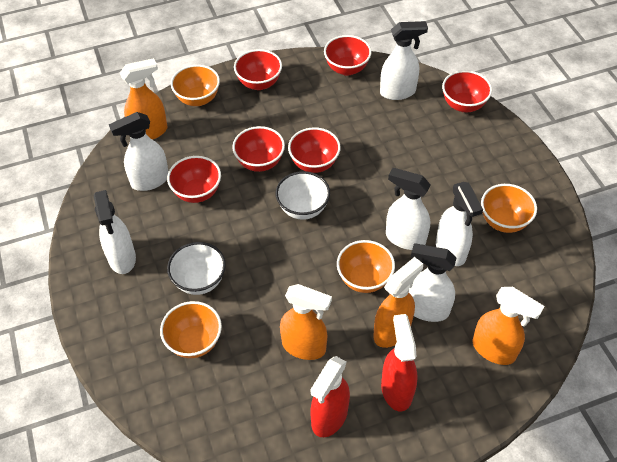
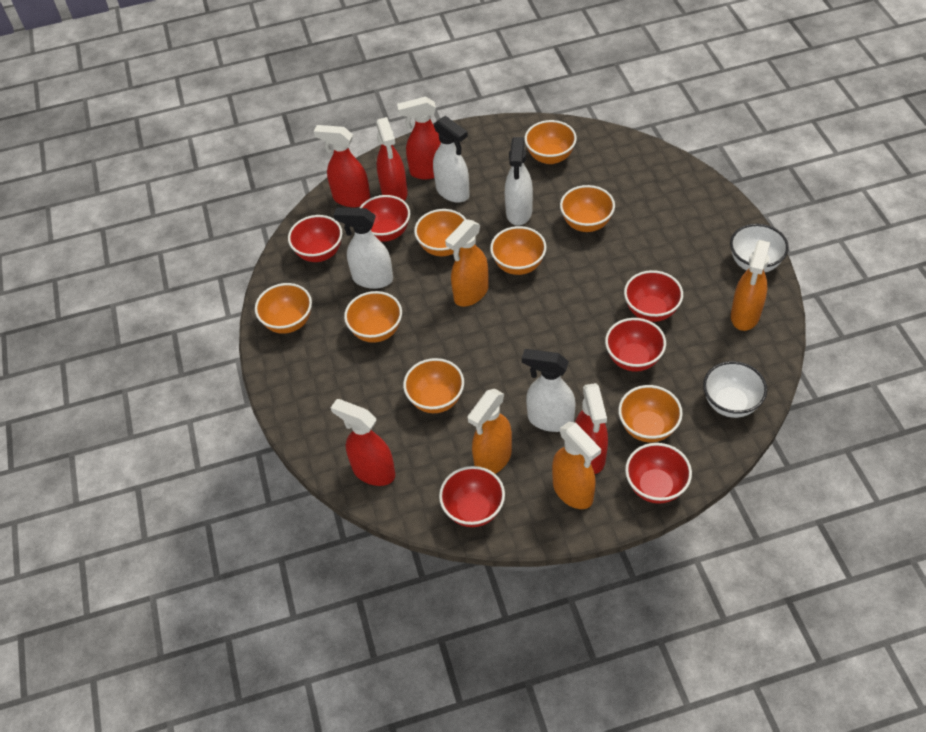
orange bowl: 4 -> 8
red spray bottle: 2 -> 5
white spray bottle: 6 -> 4

